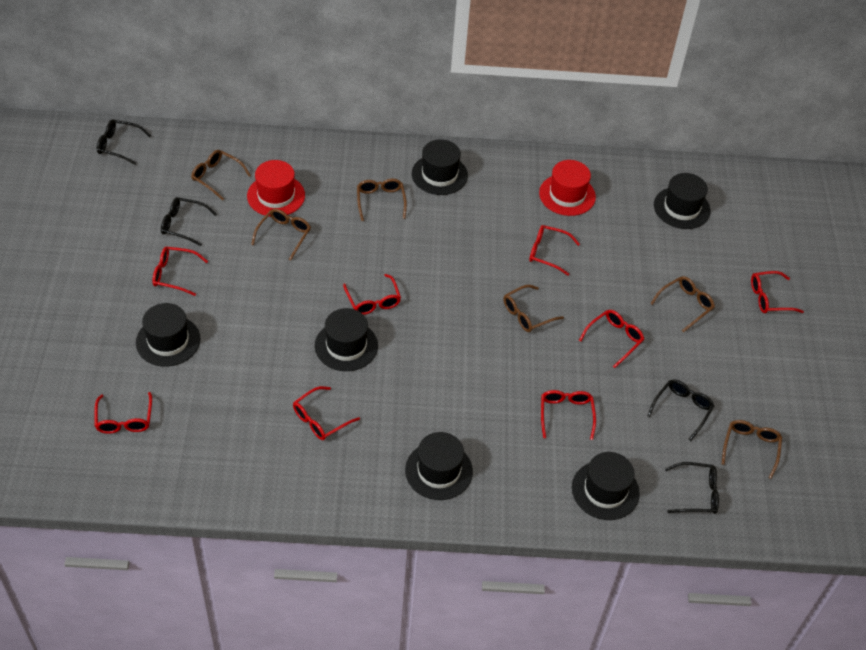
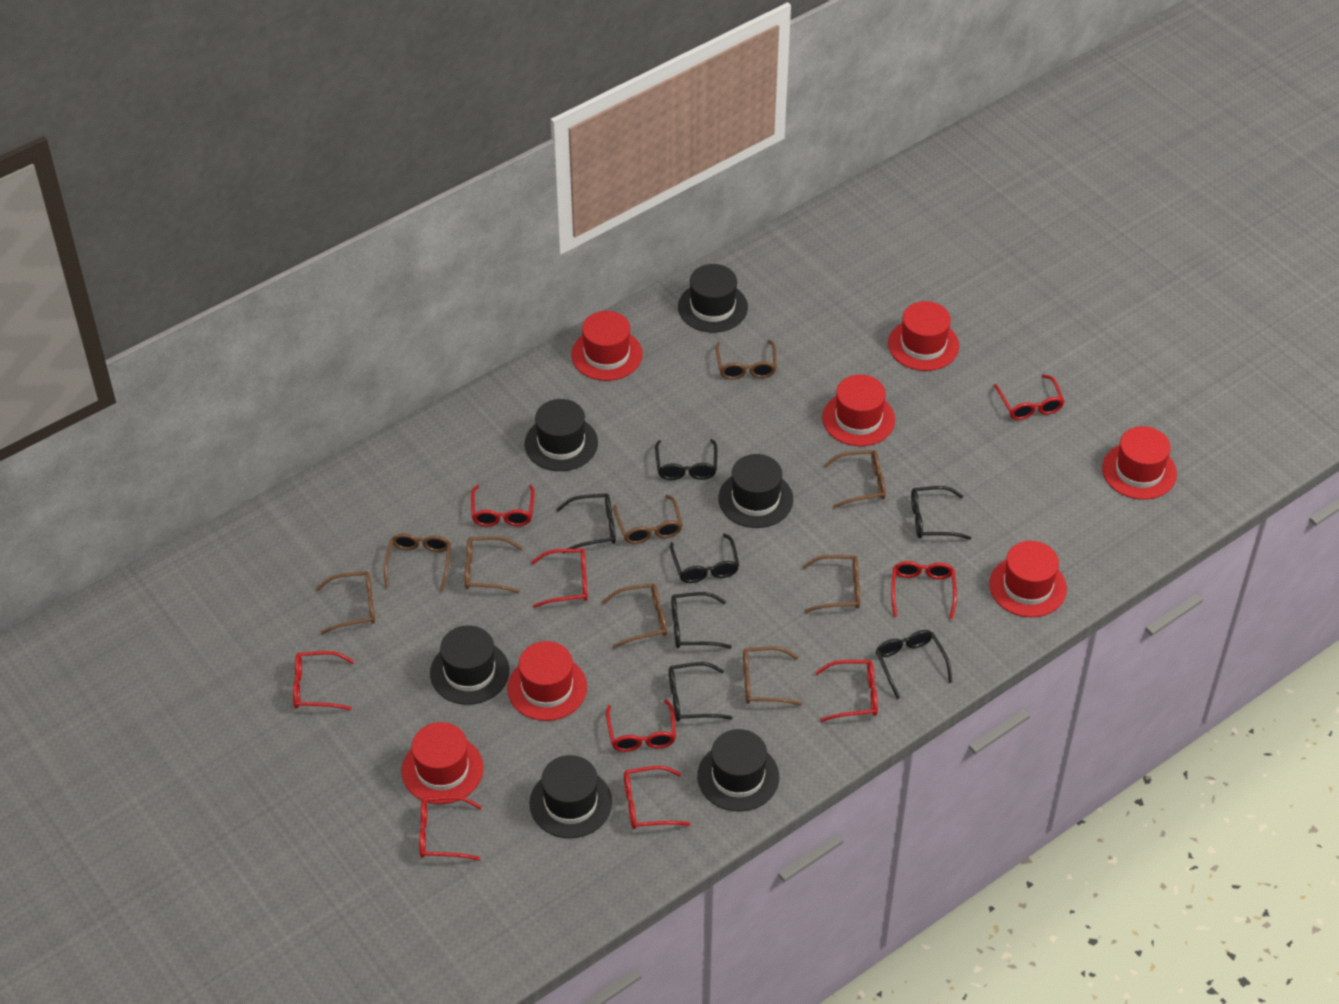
black glasses: 4 -> 7
brown glasses: 6 -> 9
red glasses: 8 -> 9
red hat: 2 -> 7

